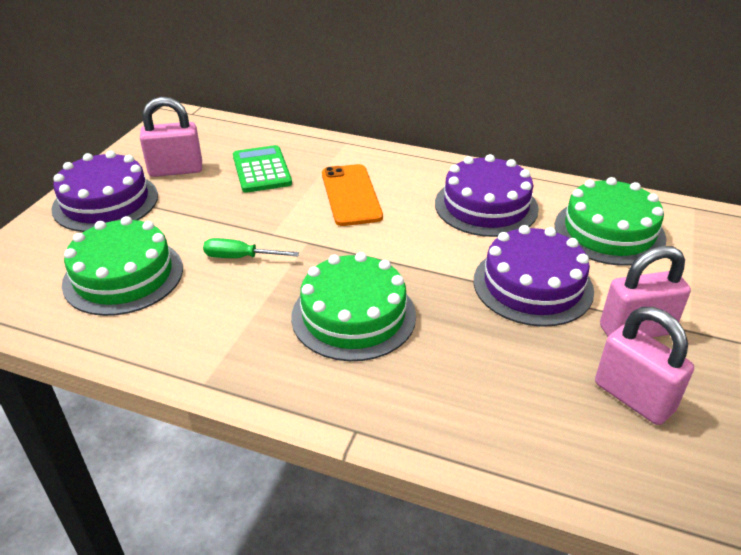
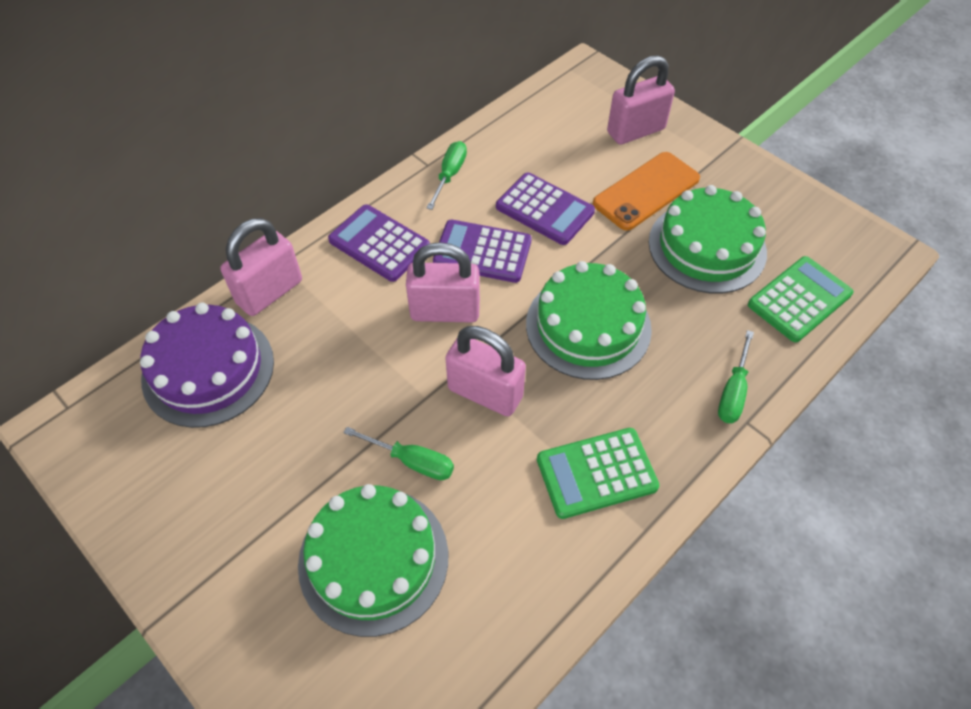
green calculator: 1 -> 2
green screwdriver: 1 -> 3
pink padlock: 3 -> 4
purple cake: 3 -> 1
purple calculator: 0 -> 3

